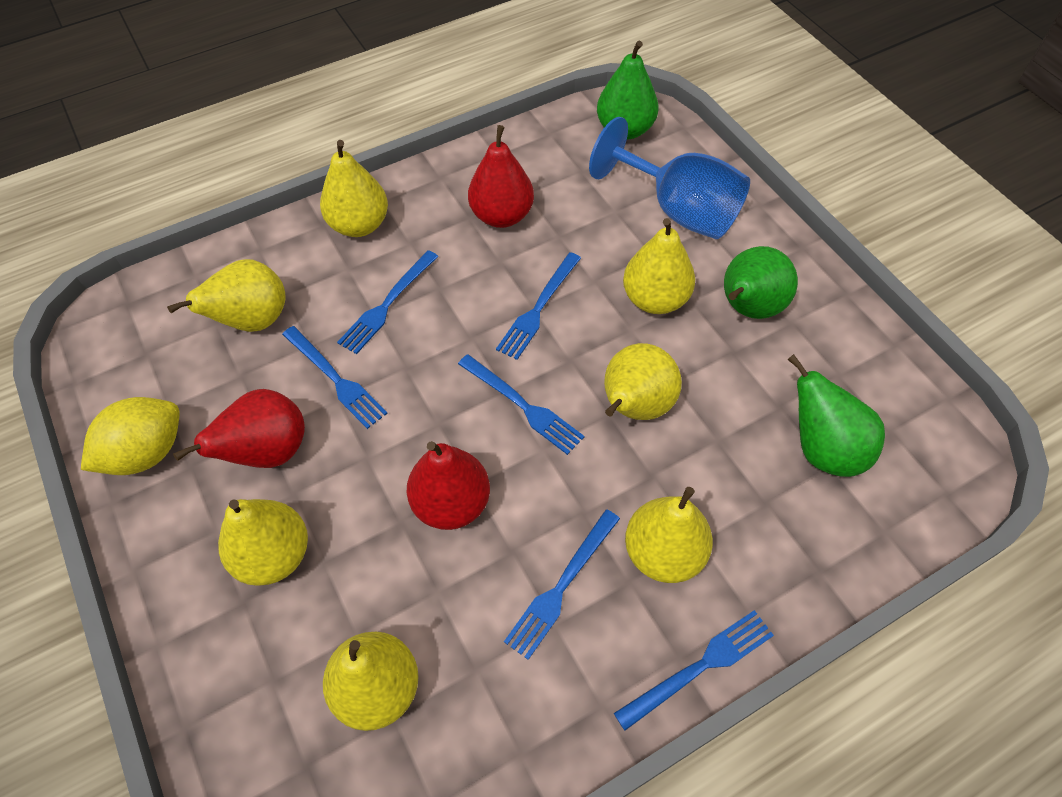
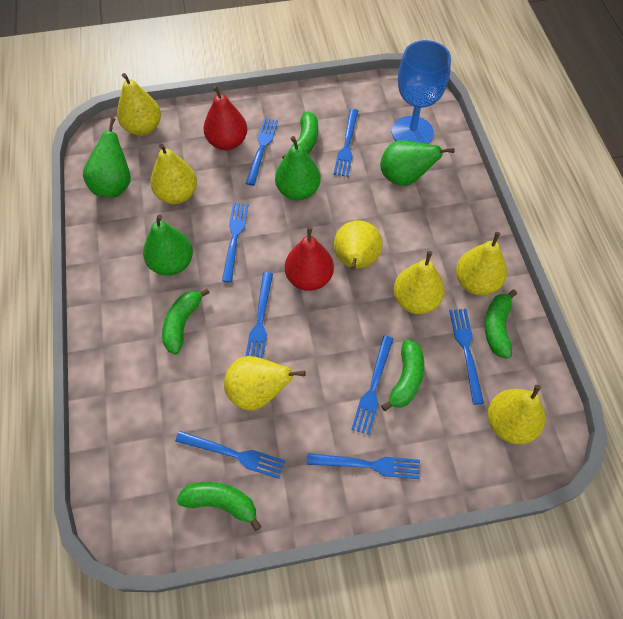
blue fork: 6 -> 8
green banana: 0 -> 5
green pear: 3 -> 4
red pear: 3 -> 2
yellow lemon: 1 -> 0

